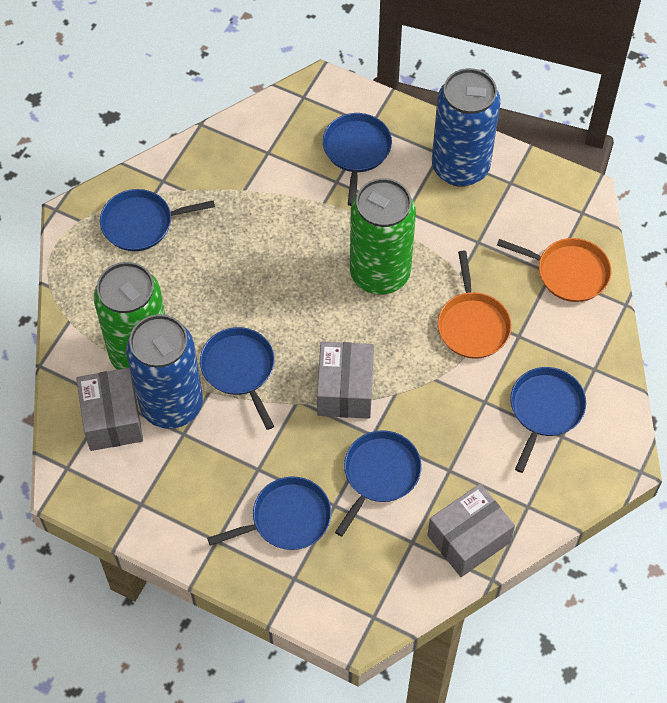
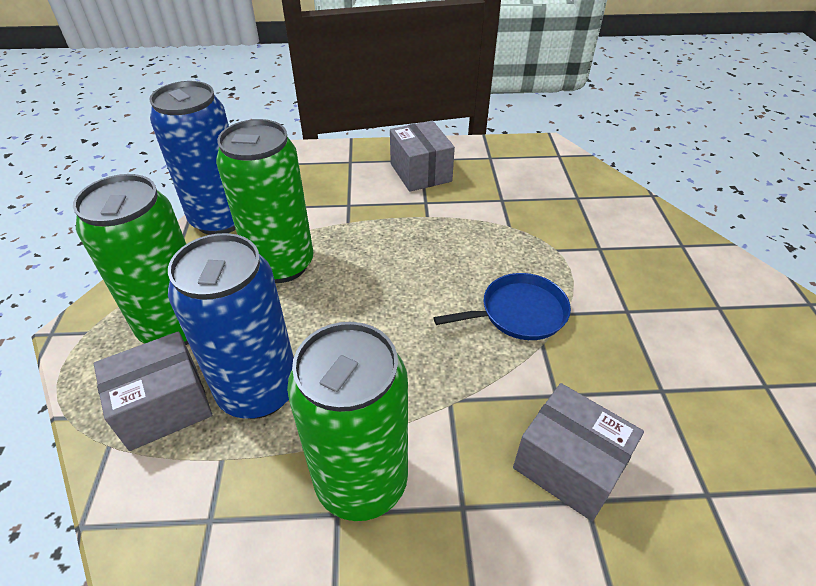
blue pan: 6 -> 1
green can: 2 -> 3
orange pan: 2 -> 0

